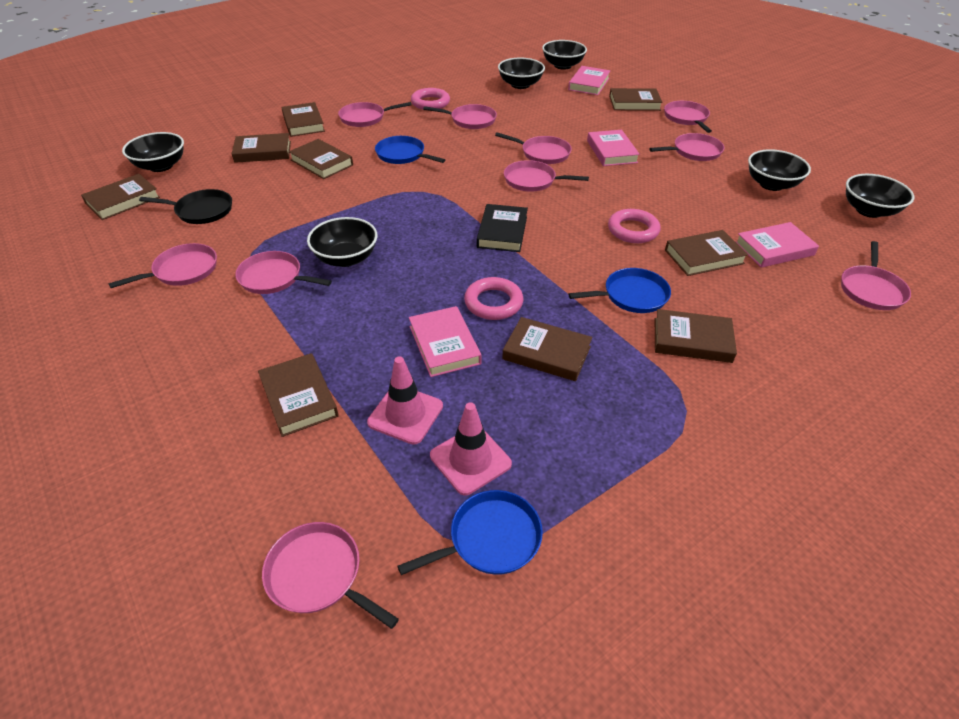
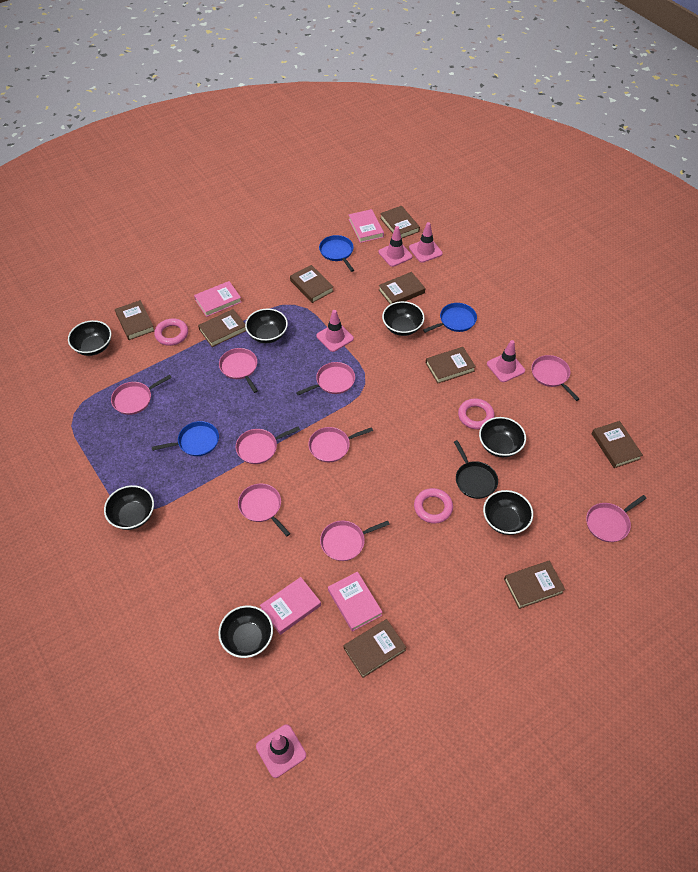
black book: 1 -> 0
black bowl: 6 -> 7
pink pan: 10 -> 9
pink traffic cone: 2 -> 5

